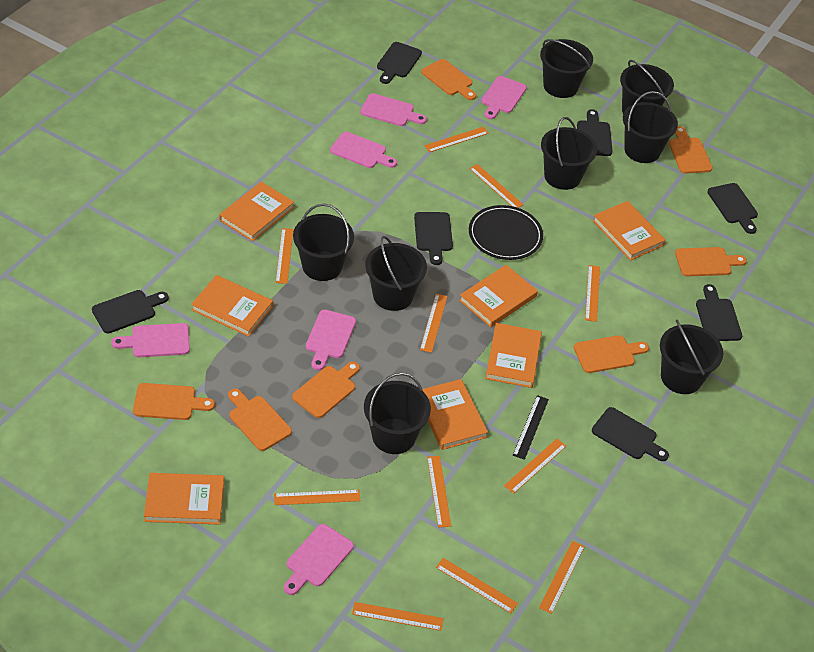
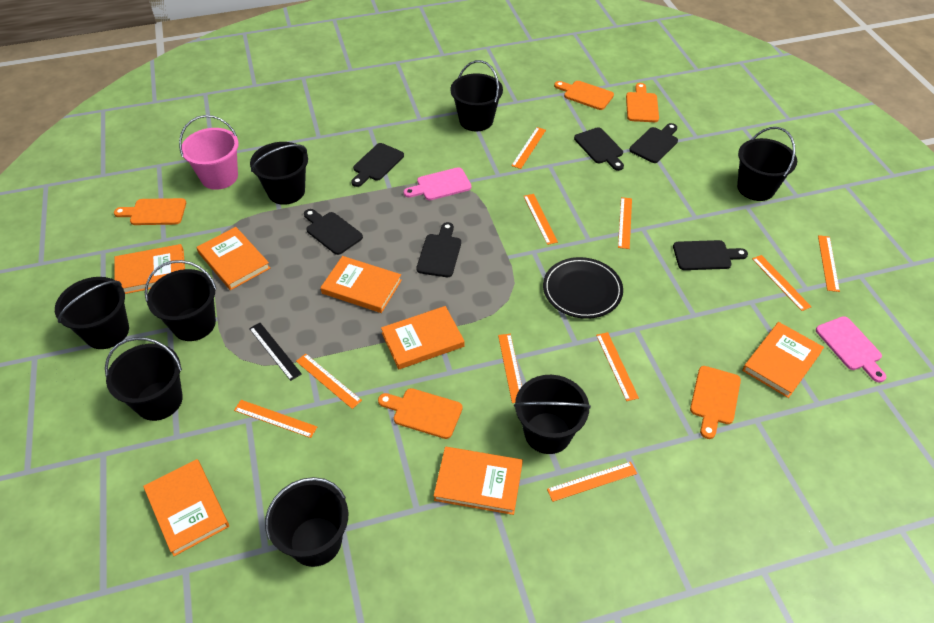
black cutting board: 7 -> 6
orange cutting board: 7 -> 5
orange ruler: 11 -> 10
pink bucket: 0 -> 1
pink cutting board: 6 -> 2

